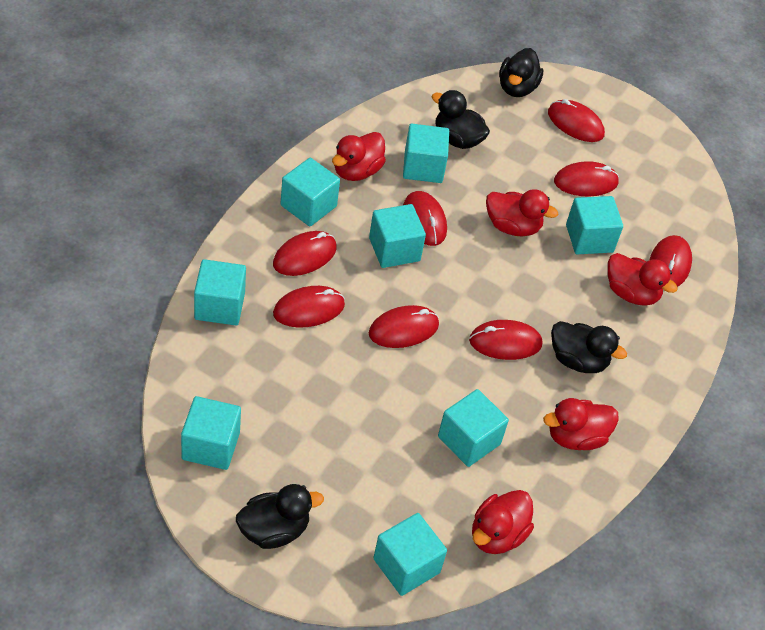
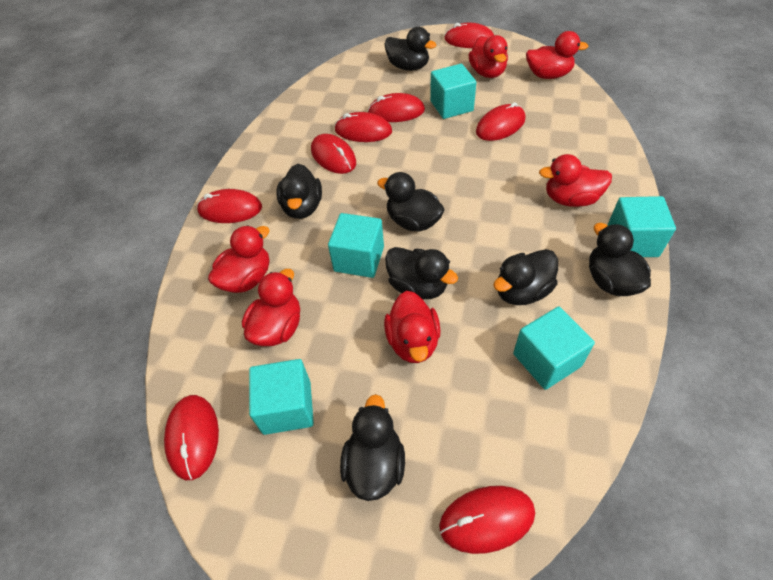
black duck: 4 -> 7
red duck: 5 -> 6
turquoise cube: 8 -> 5

